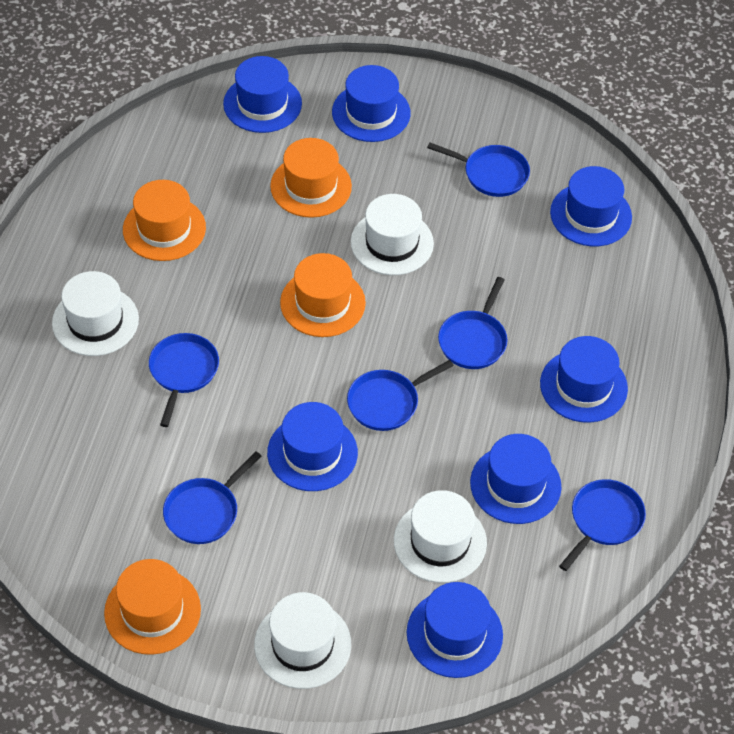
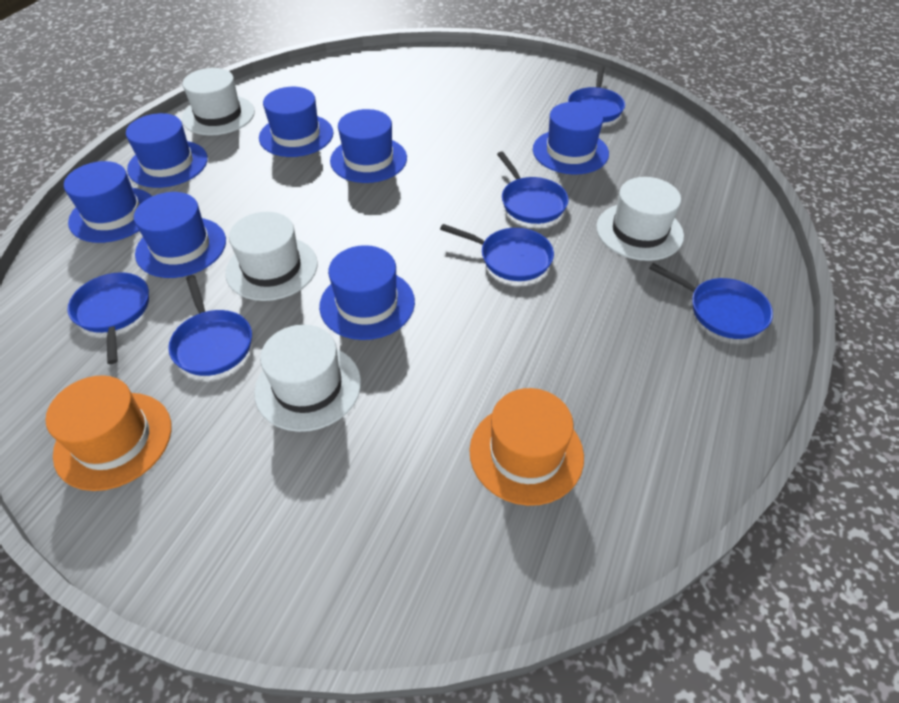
orange hat: 4 -> 2

